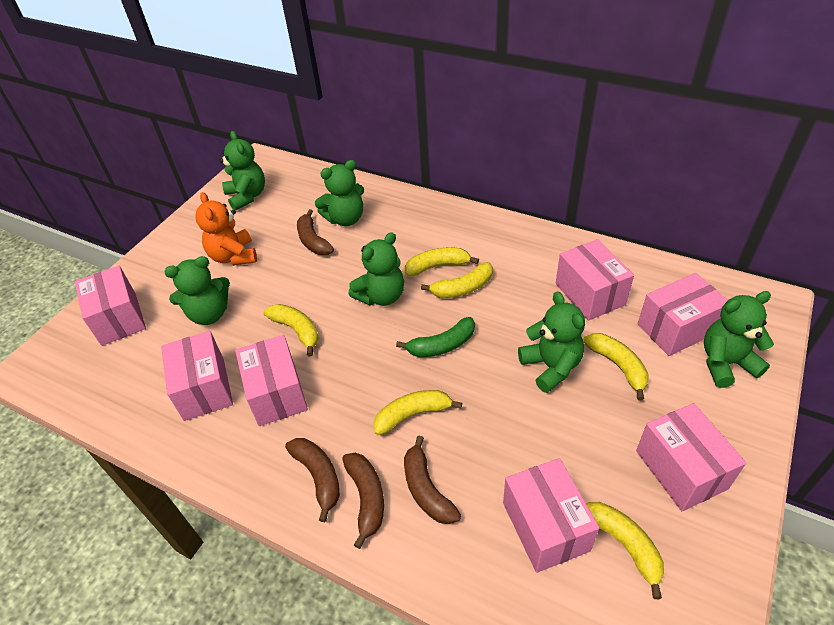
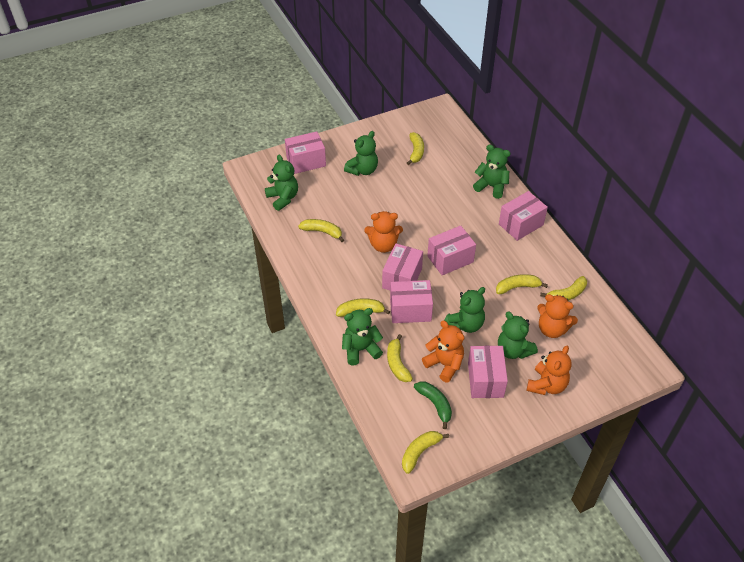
brown banana: 4 -> 0
orange teddy bear: 1 -> 4
pink box: 7 -> 6
yellow banana: 6 -> 7

